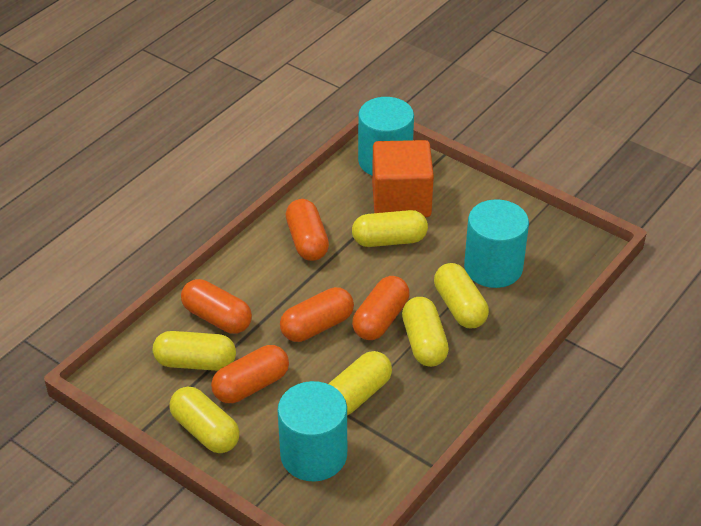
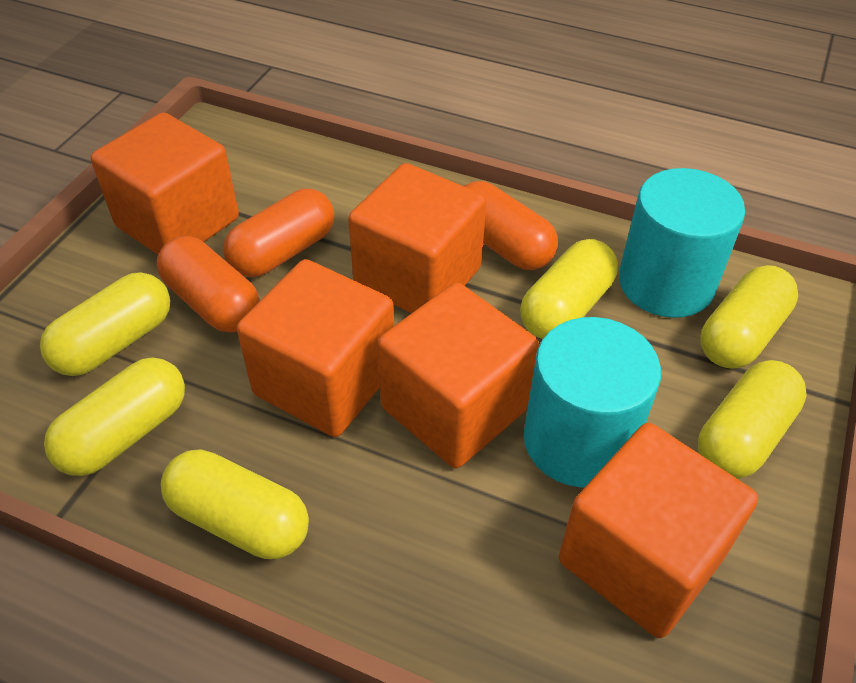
orange capsule: 5 -> 3
orange cube: 1 -> 5
turquoise cylinder: 3 -> 2

